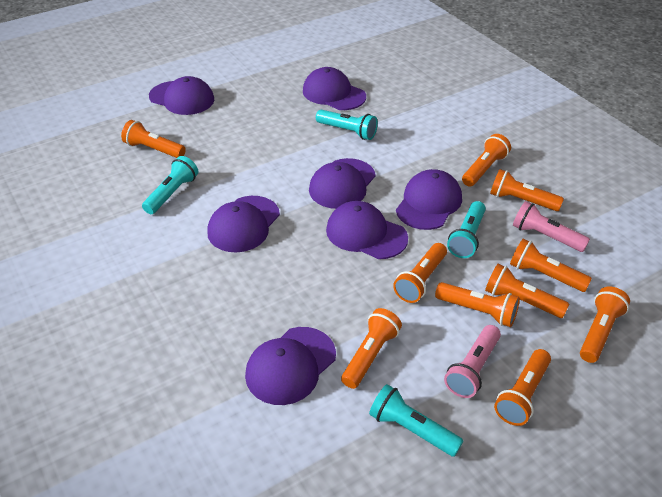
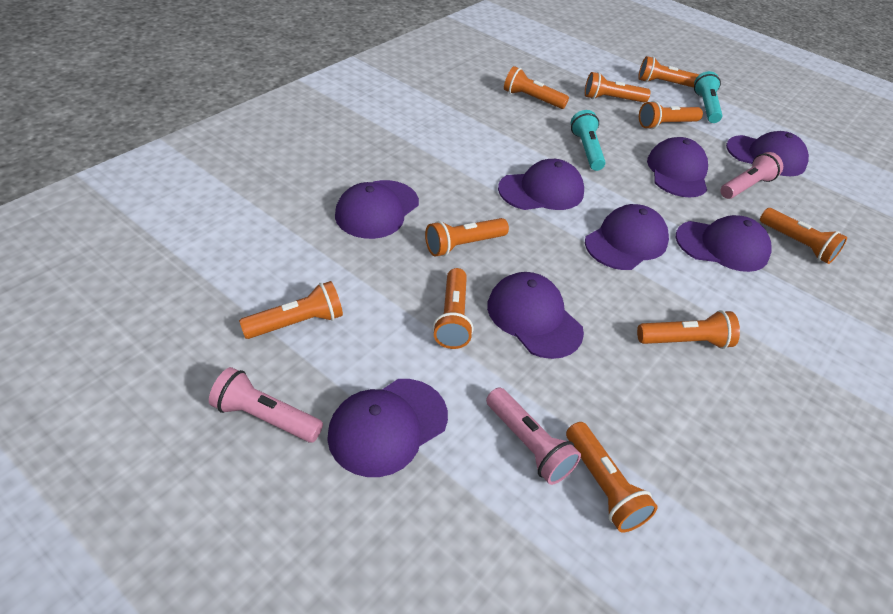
pink flashlight: 2 -> 3
purple cap: 7 -> 8
turquoise flashlight: 4 -> 2

